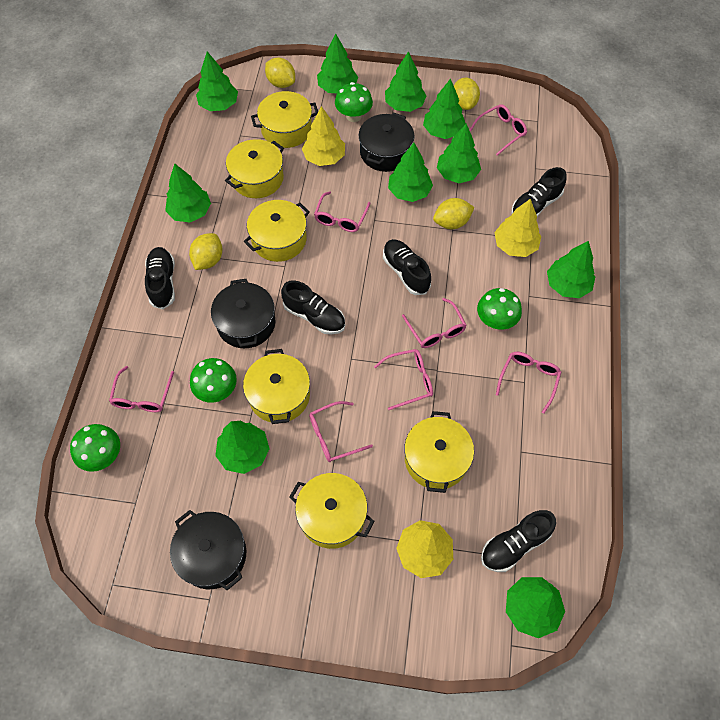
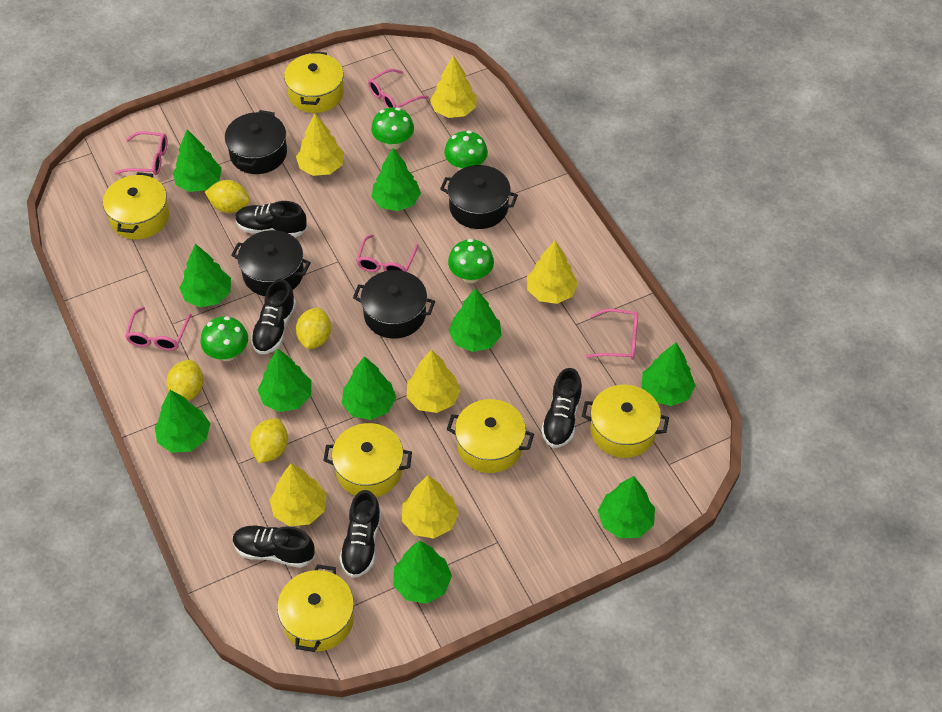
black pot: 3 -> 4
pink glasses: 7 -> 5
yellow tree: 3 -> 6

